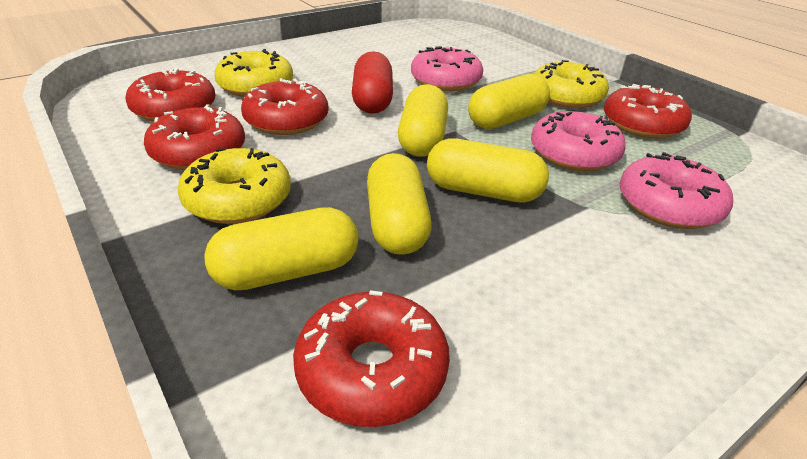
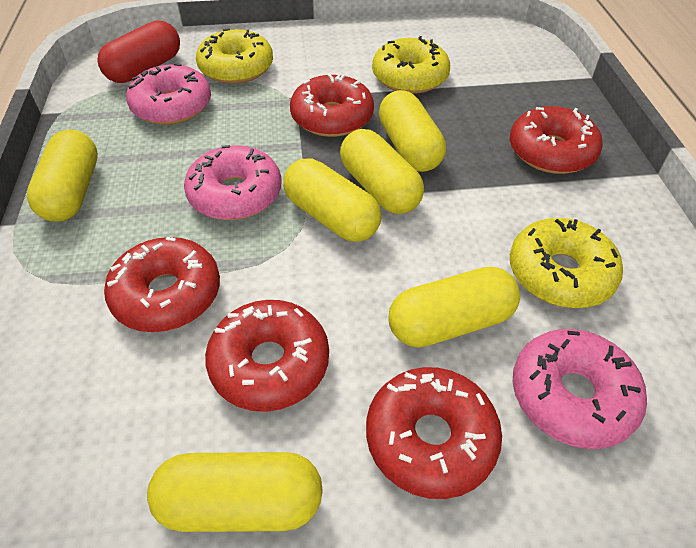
yellow capsule: 5 -> 6

